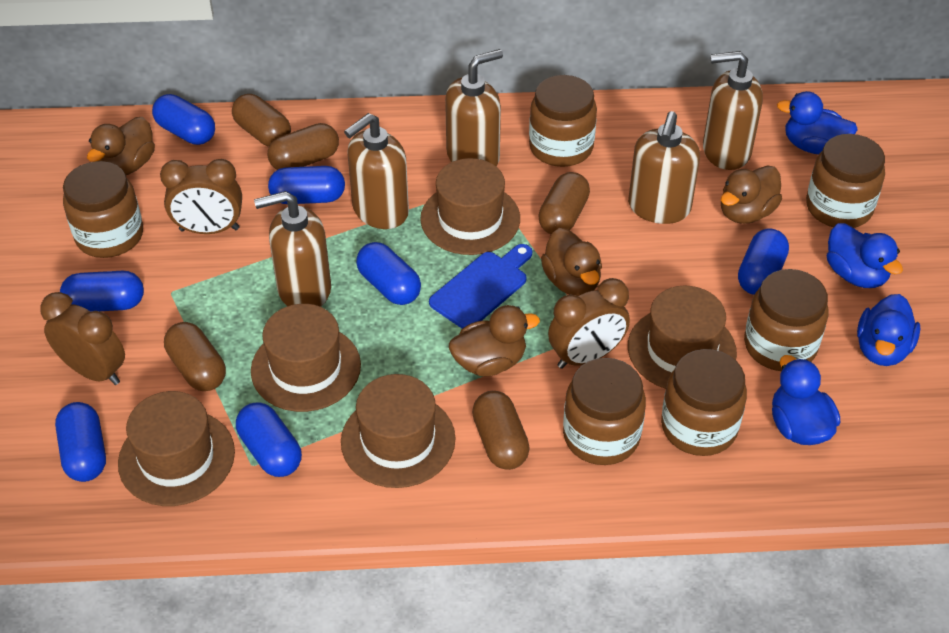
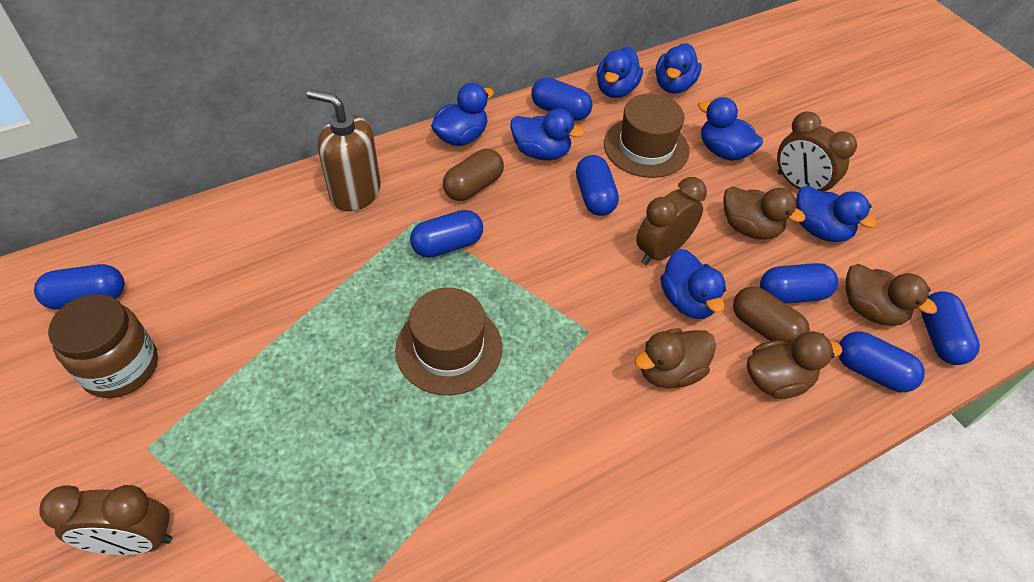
blue cutting board: 1 -> 0
blue duck: 4 -> 7
brown capsule: 5 -> 2
brown hat: 5 -> 2
brown jar: 6 -> 1
brown soap dispenser: 5 -> 1

